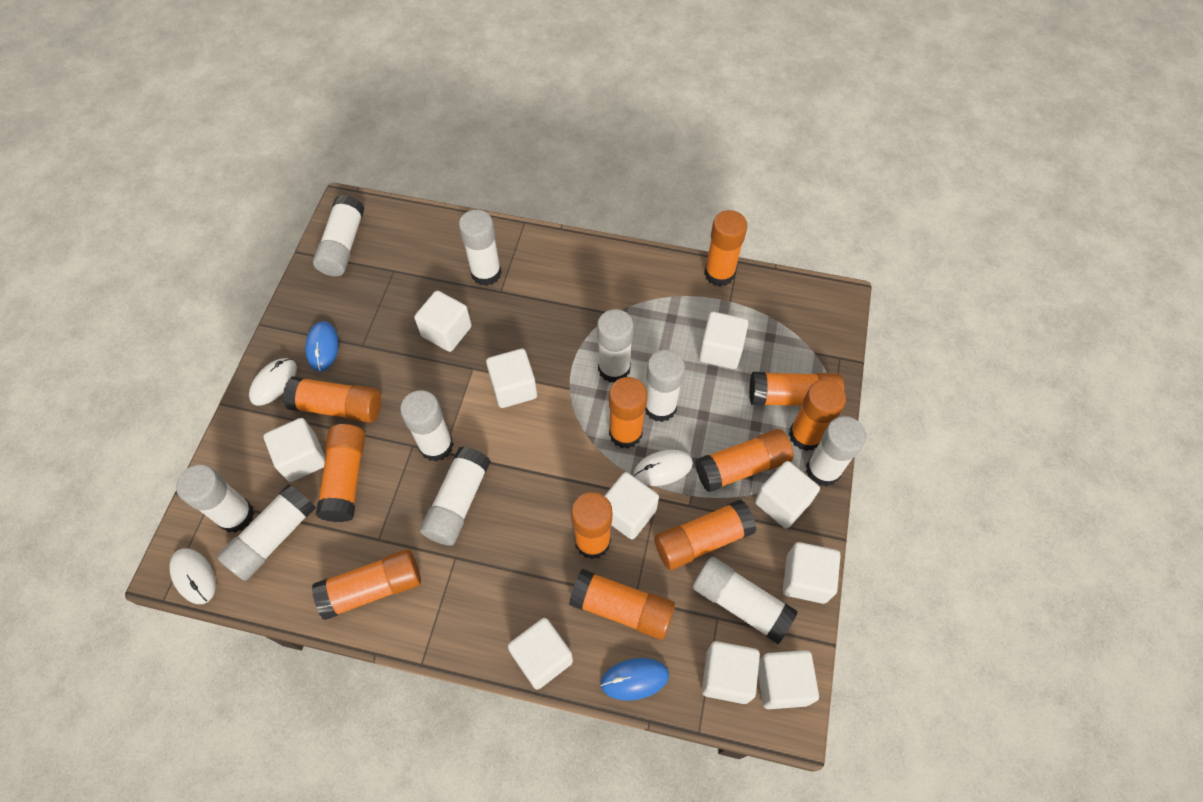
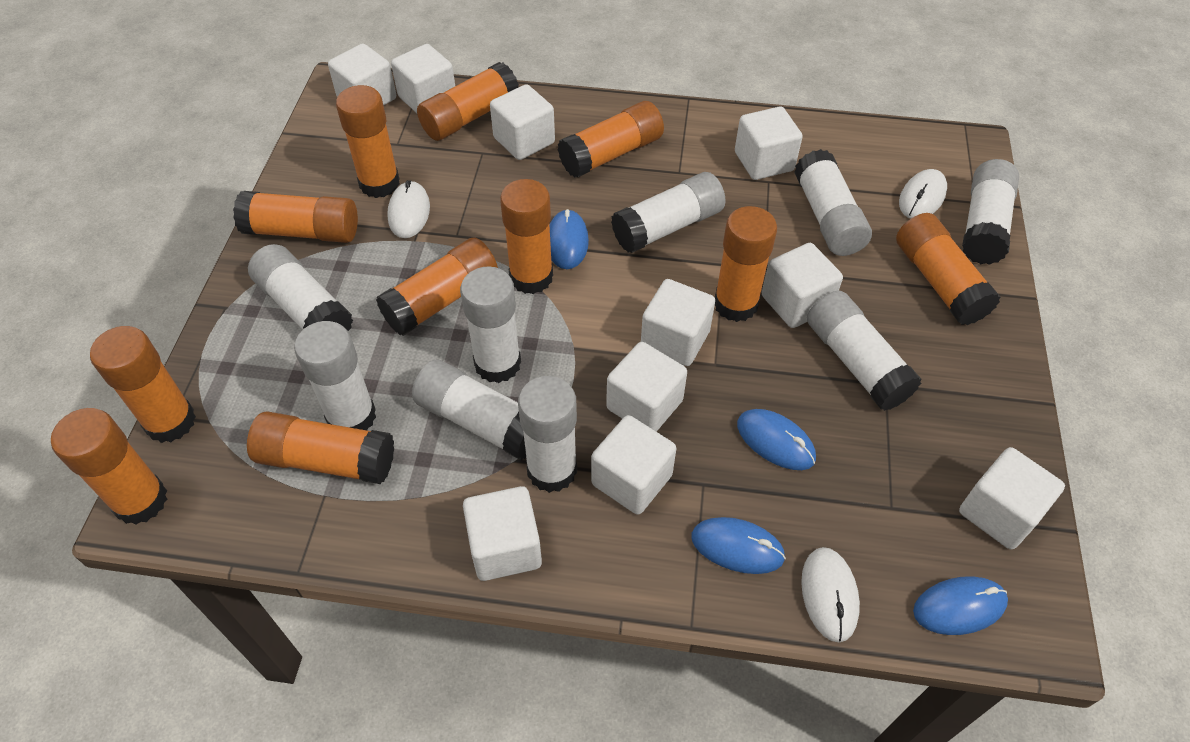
blue mouse: 2 -> 4
white glue stick: 10 -> 9

